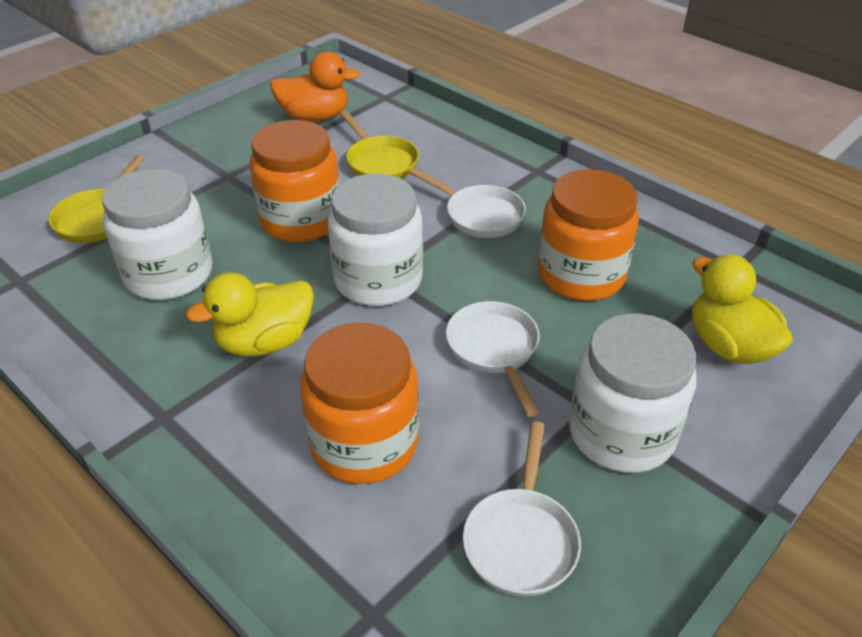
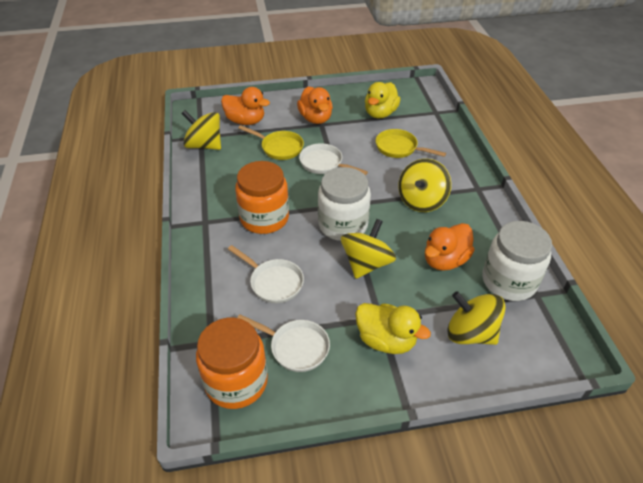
orange duck: 1 -> 3
orange jar: 3 -> 2
white jar: 3 -> 2
yellow spinning top: 0 -> 4

